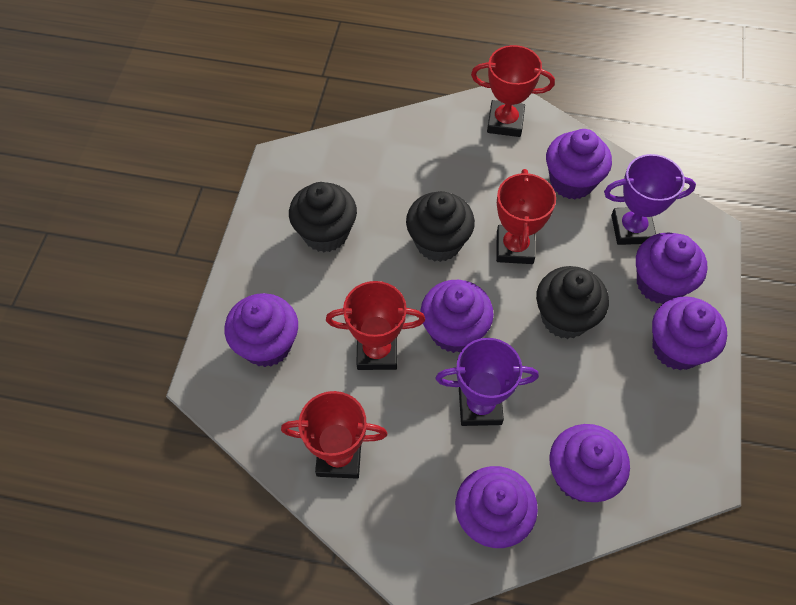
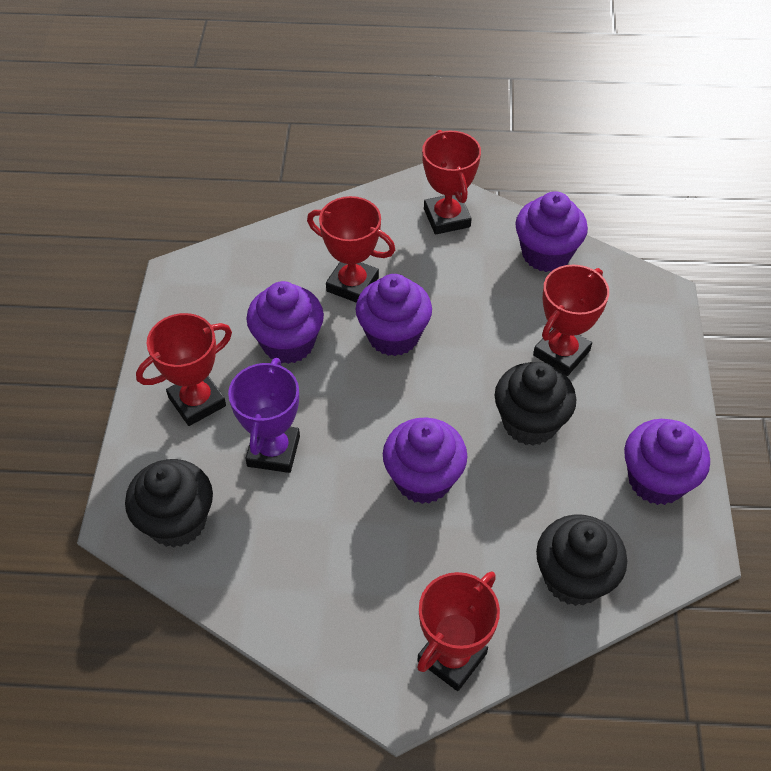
purple cupcake: 7 -> 5
purple trophy: 2 -> 1
red trophy: 4 -> 5

